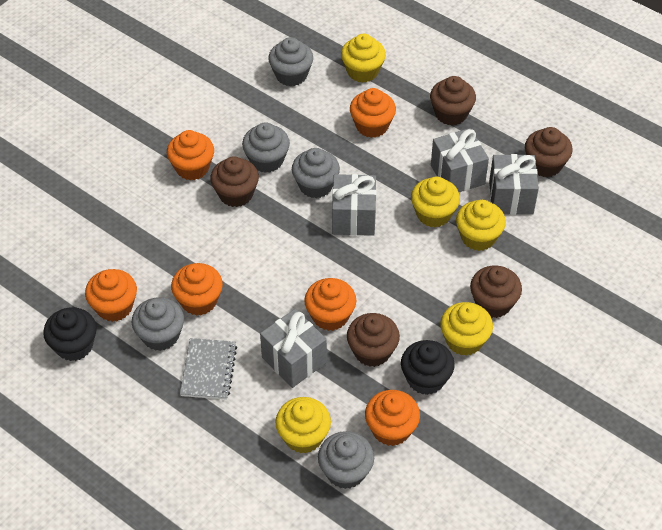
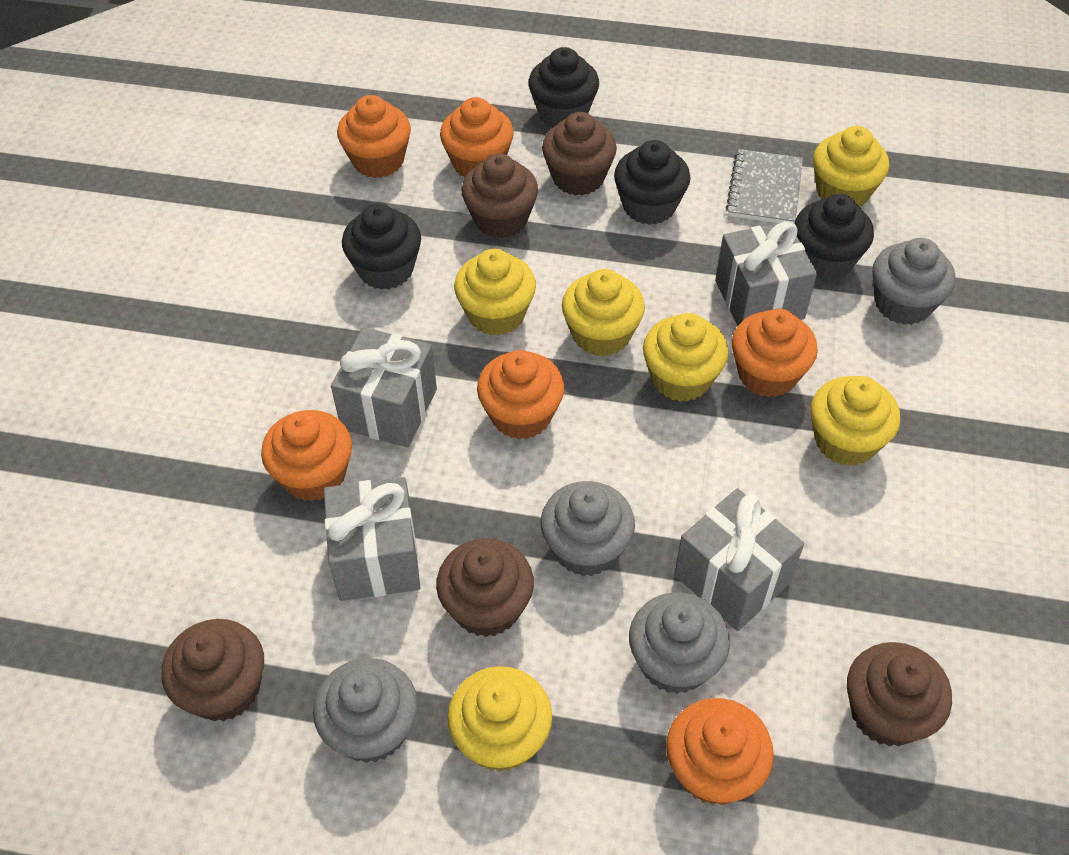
black cupcake: 2 -> 4
grey cupcake: 5 -> 4
yellow cupcake: 5 -> 6

